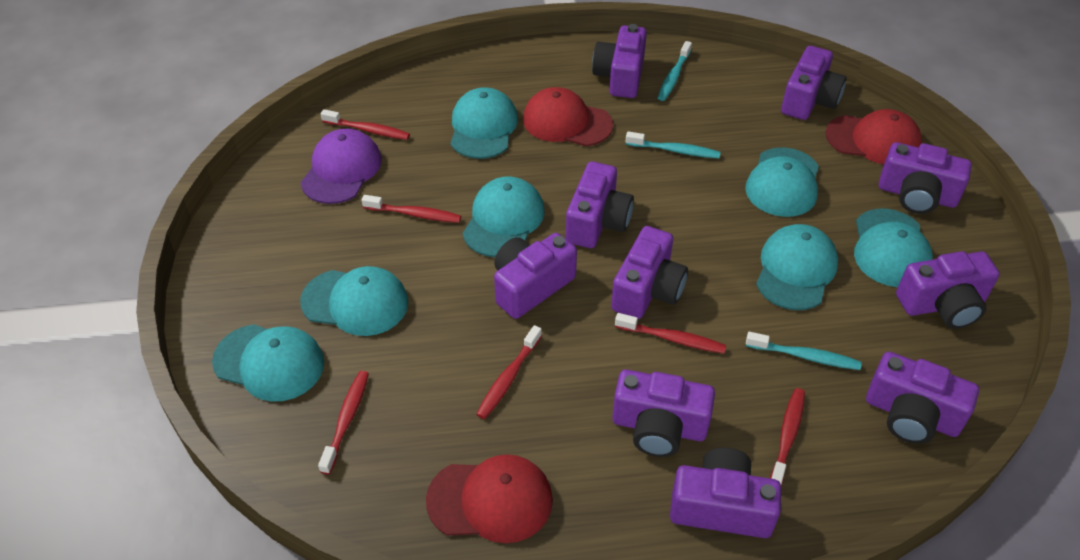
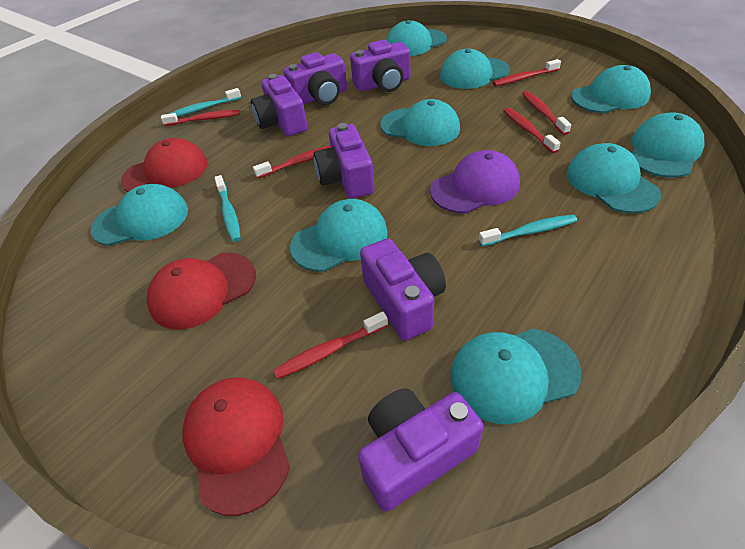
purple camera: 10 -> 6
turquoise cap: 7 -> 9

